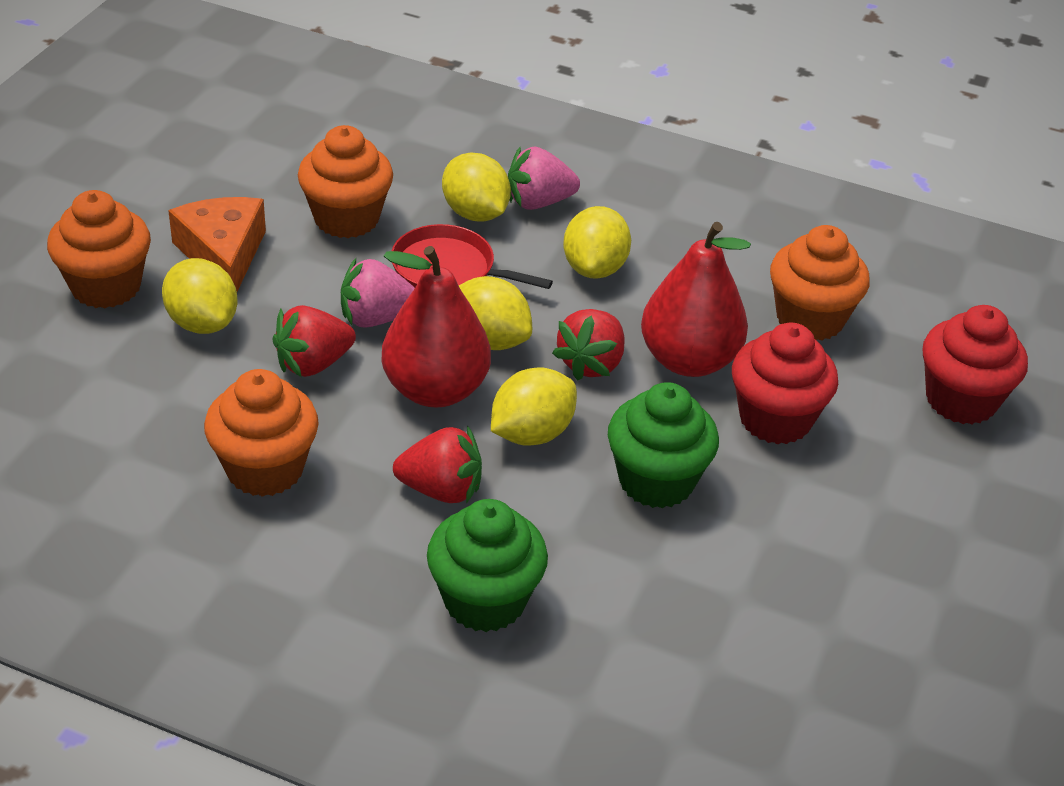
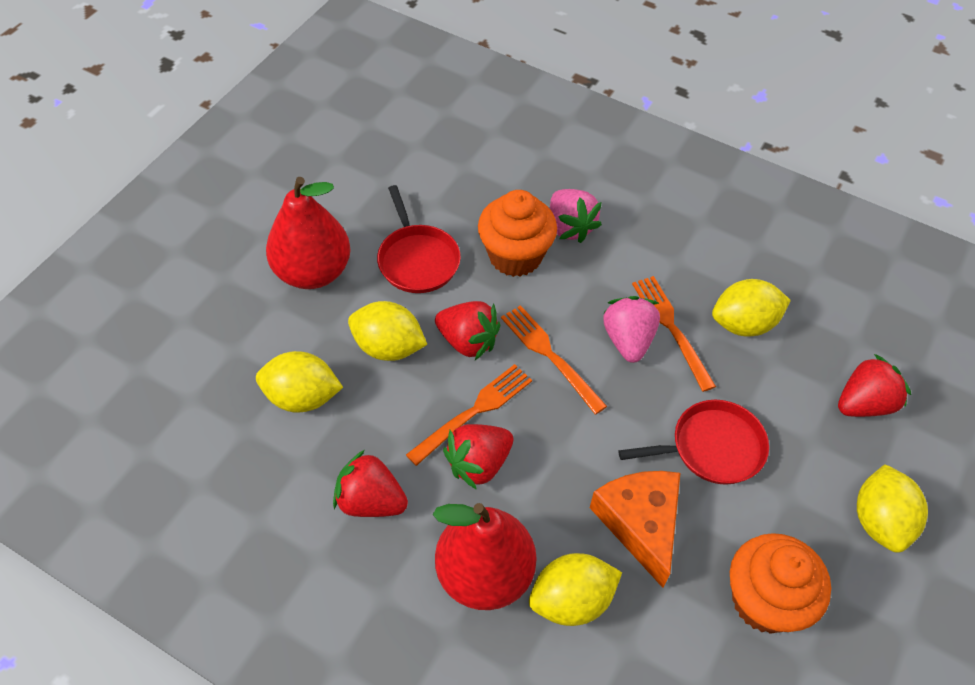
green cupcake: 2 -> 0
orange cupcake: 4 -> 2
orange fork: 0 -> 3
red cupcake: 2 -> 0
red pan: 1 -> 2
red strawberry: 3 -> 4

